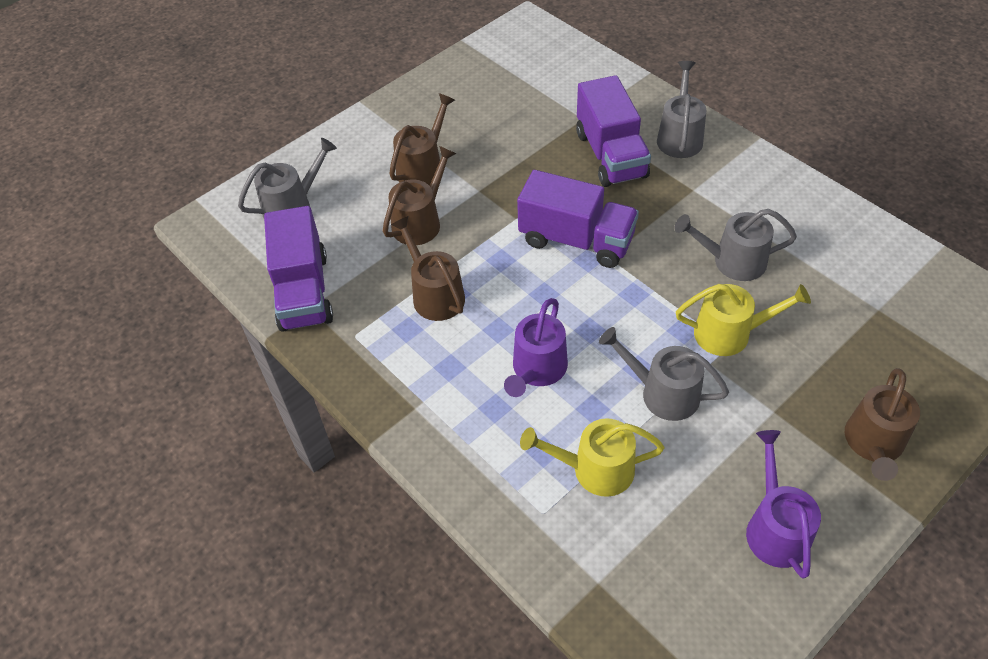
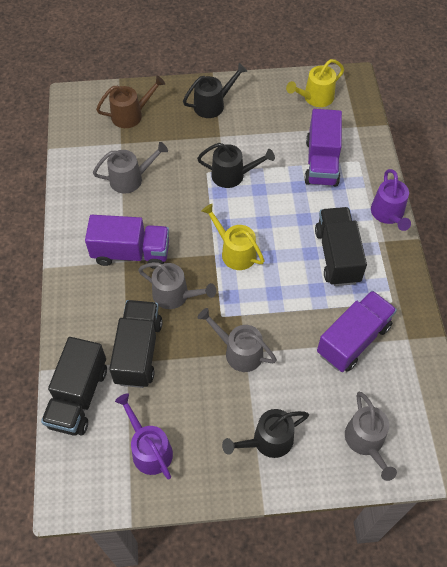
black truck: 0 -> 3
black watering can: 0 -> 3
brown watering can: 4 -> 1

